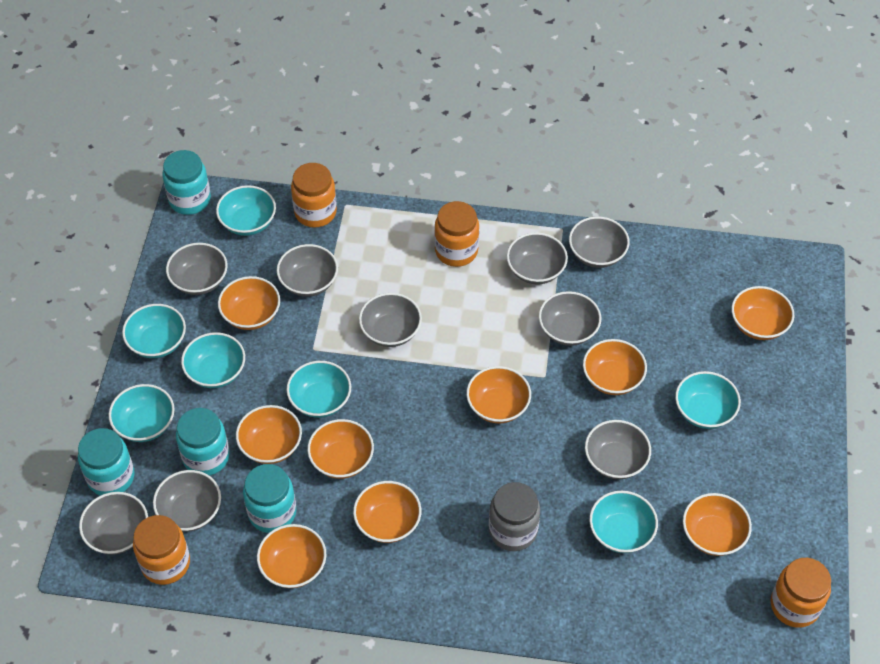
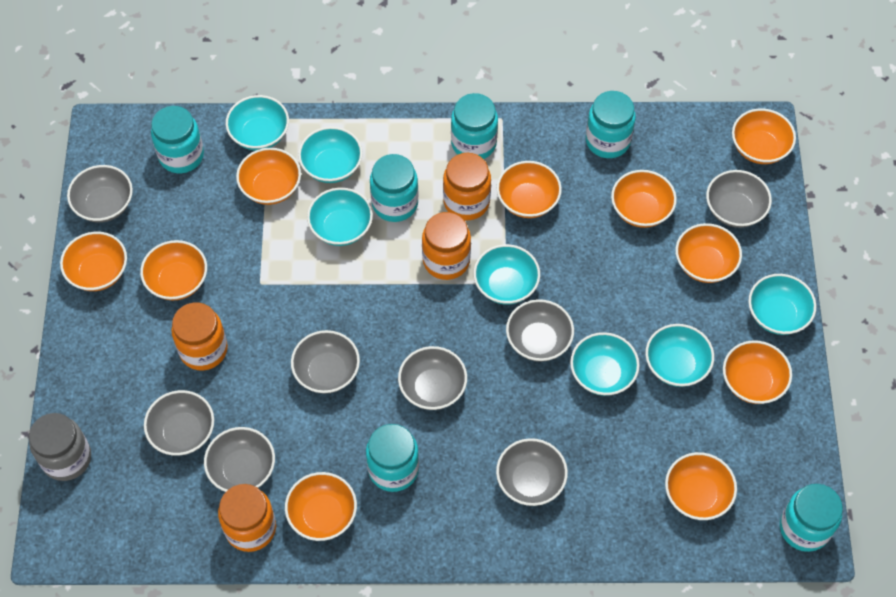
grey bowl: 9 -> 8
orange bowl: 9 -> 10
turquoise jar: 4 -> 6

